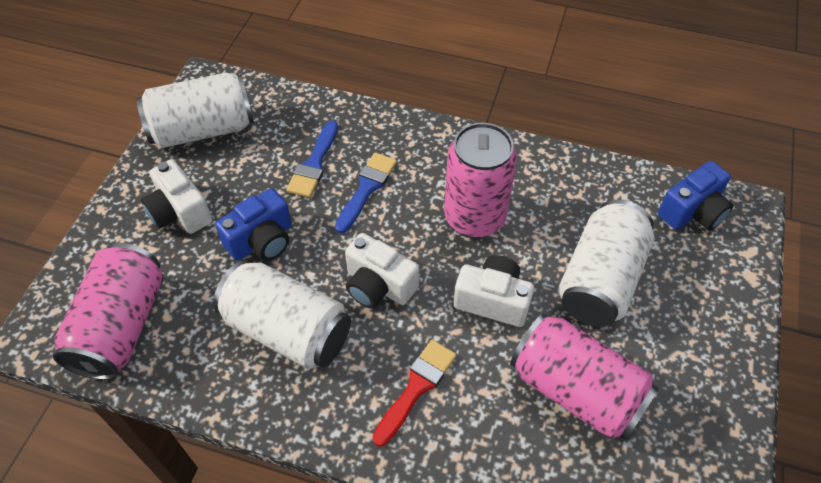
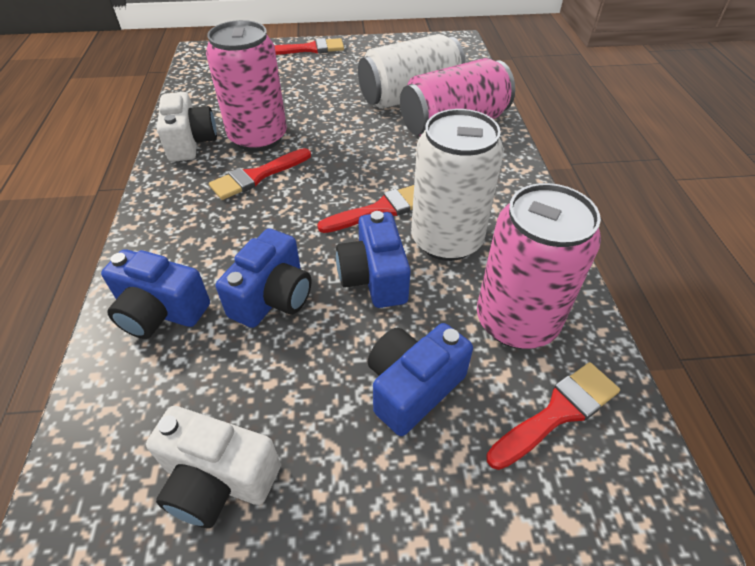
blue brush: 2 -> 0
blue camera: 2 -> 4
red brush: 1 -> 4
white camera: 3 -> 2
white can: 3 -> 2

